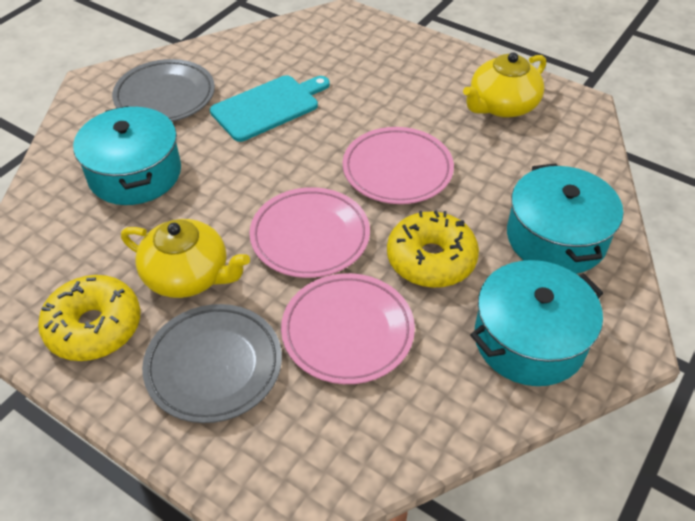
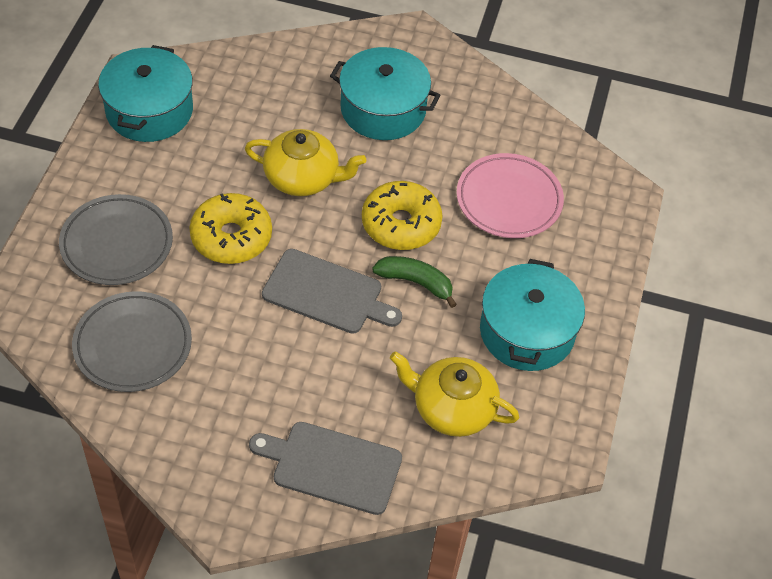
green banana: 0 -> 1
grey cutting board: 0 -> 2
pink plate: 3 -> 1
turquoise cutting board: 1 -> 0

